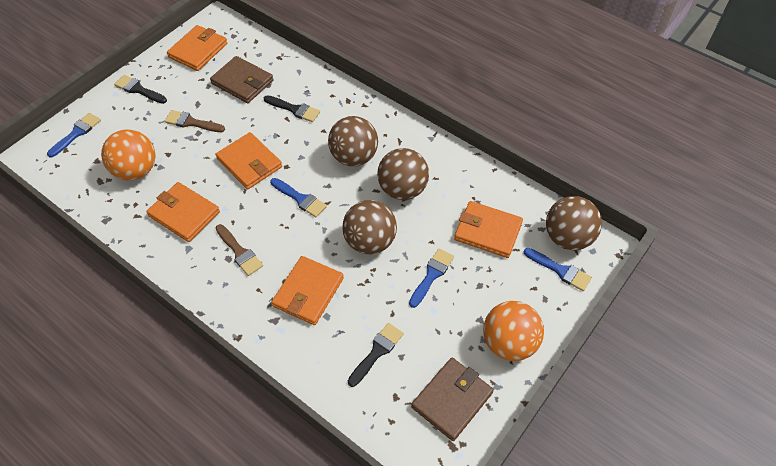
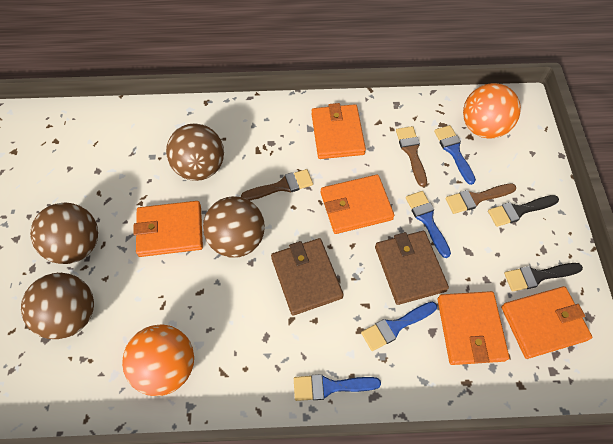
black brush: 3 -> 2
brown brush: 2 -> 3

